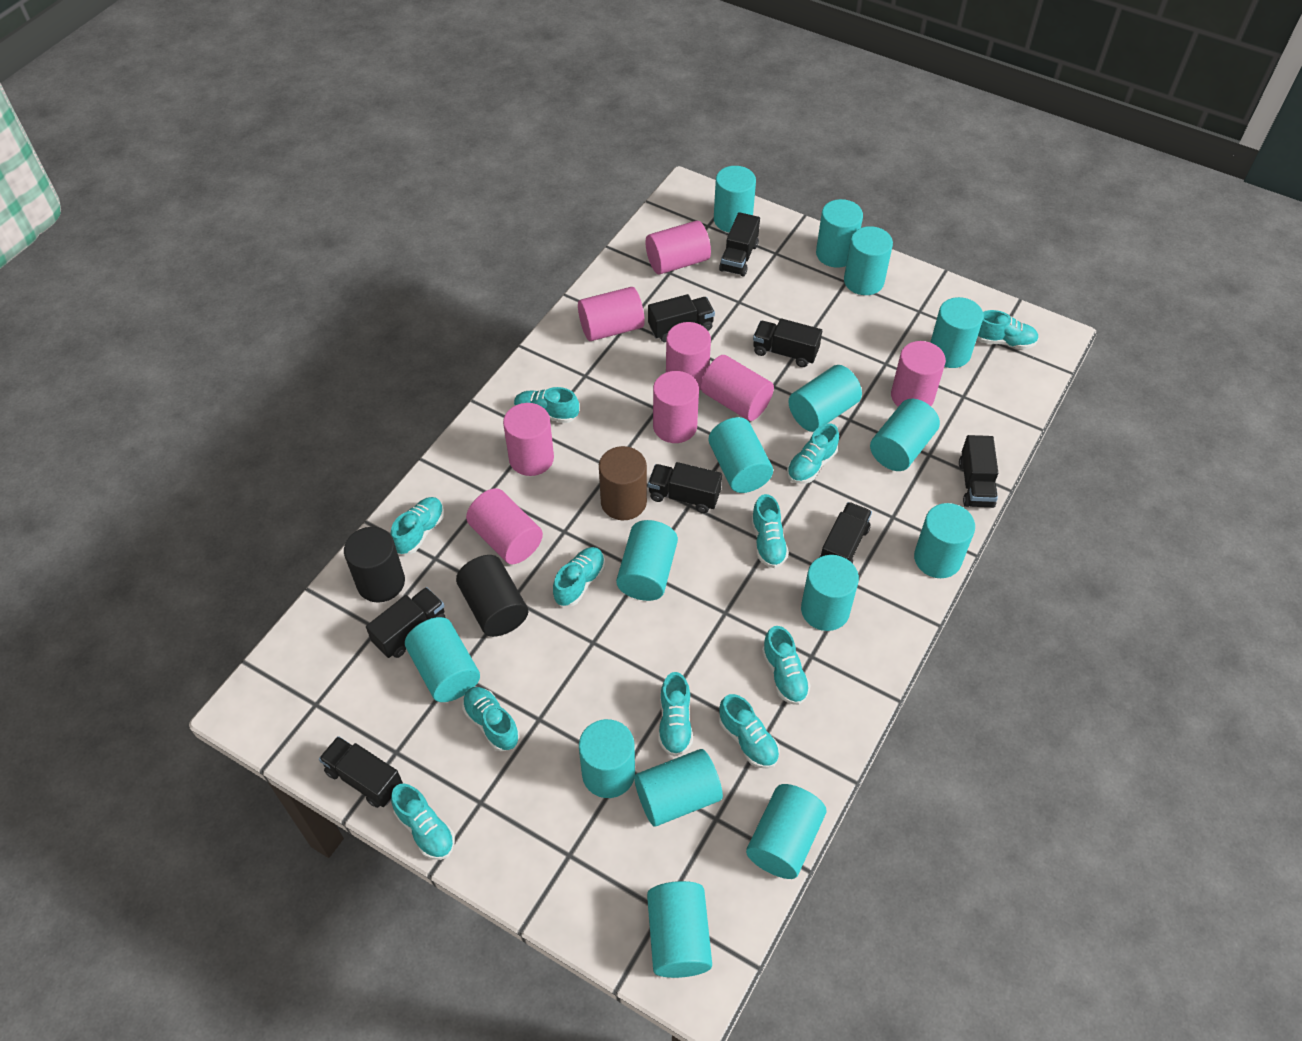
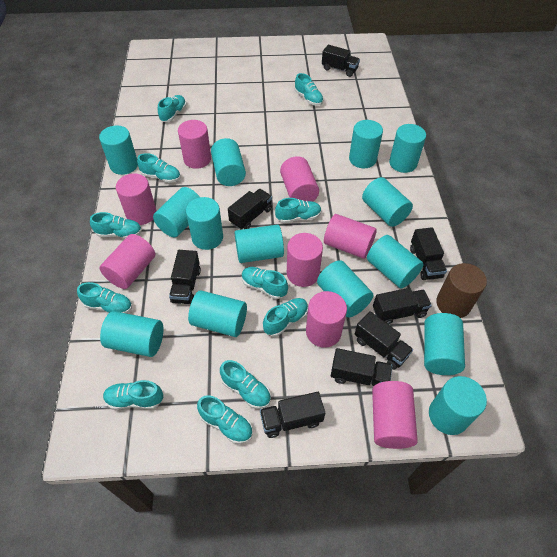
black cylinder: 2 -> 0
turquoise cylinder: 15 -> 14

